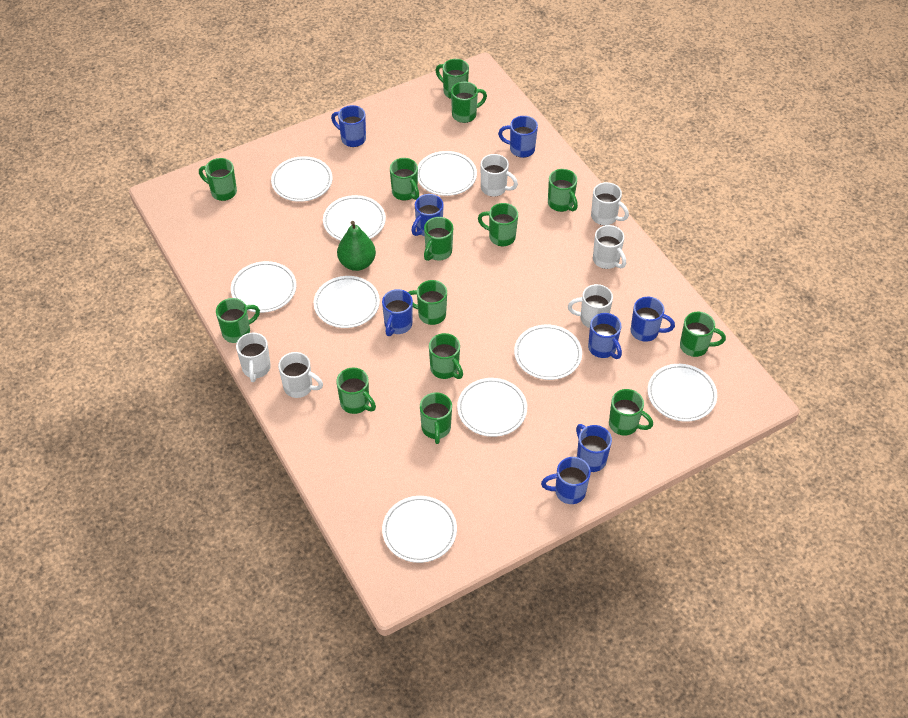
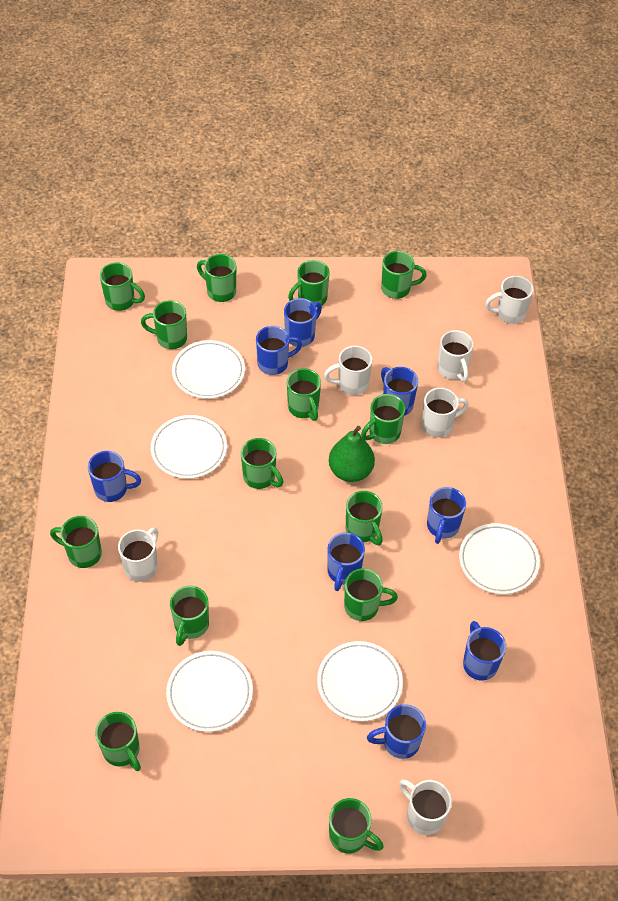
white plate: 9 -> 5

